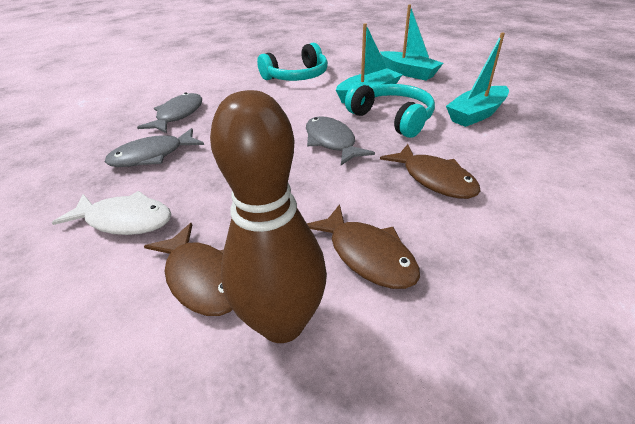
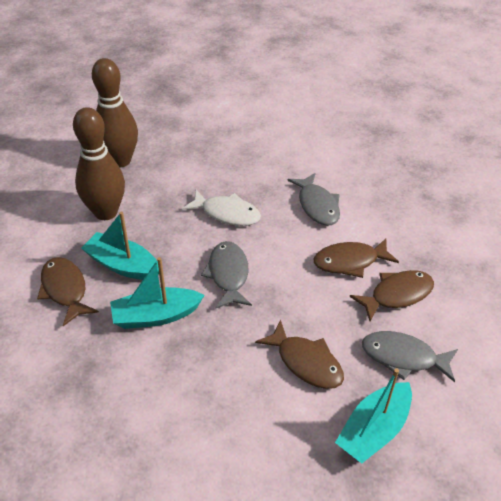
brown bowling pin: 1 -> 2
brown fish: 3 -> 4
turquoise headphones: 2 -> 0

